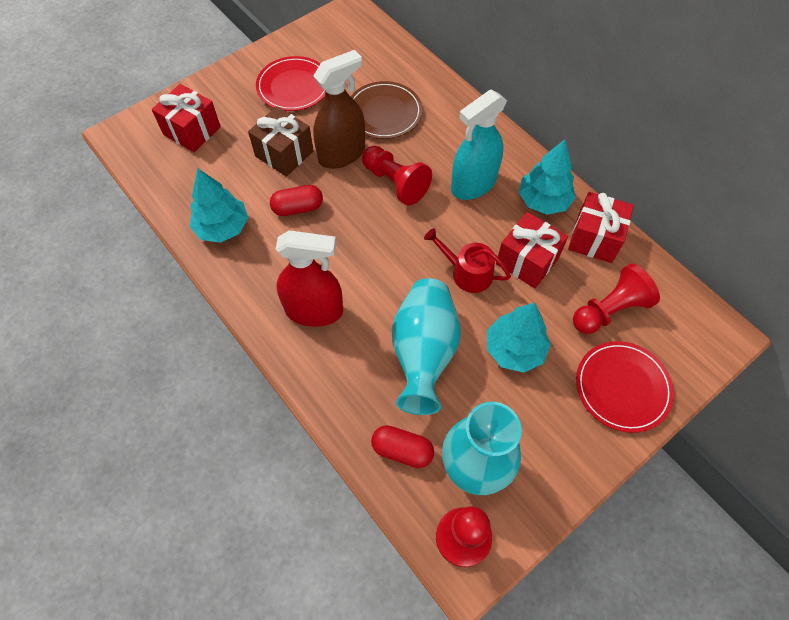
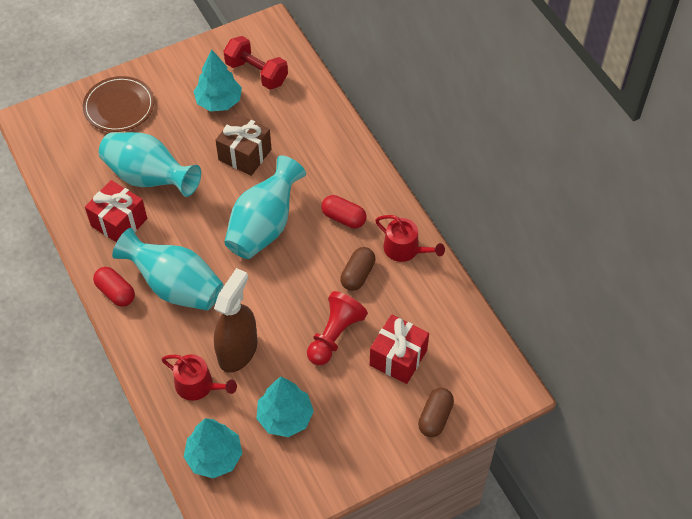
brown capsule: 0 -> 2
red dumbbell: 0 -> 1
red gift: 3 -> 2
red pawn: 3 -> 1
red plate: 2 -> 0
red spray bottle: 1 -> 0
red watering can: 1 -> 2
turquoise spray bottle: 1 -> 0
turquoise vase: 2 -> 3

